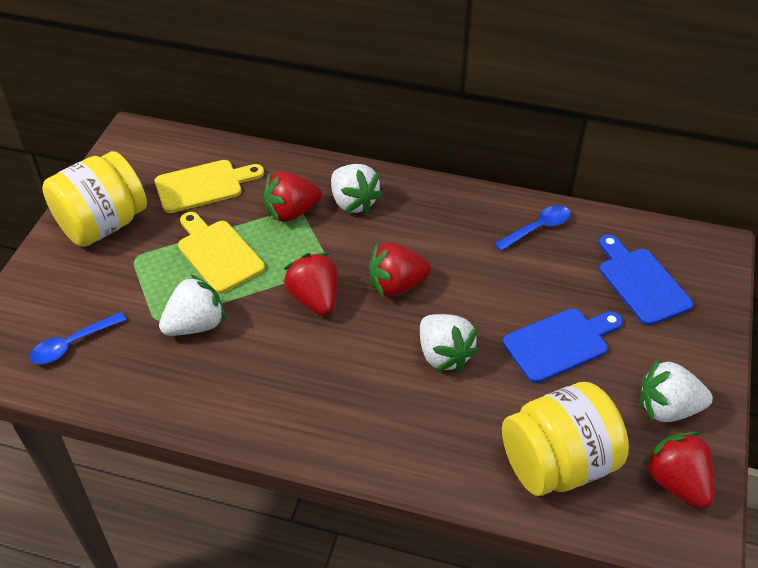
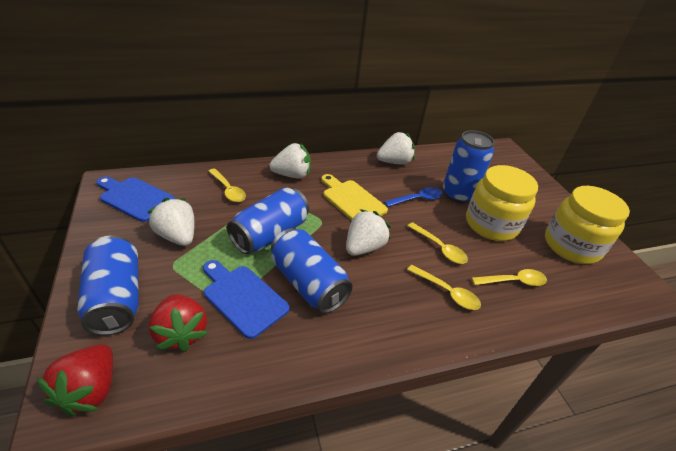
blue can: 0 -> 4
blue spoon: 2 -> 1
red strawberry: 4 -> 2
yellow cutting board: 2 -> 1
yellow spoon: 0 -> 4

